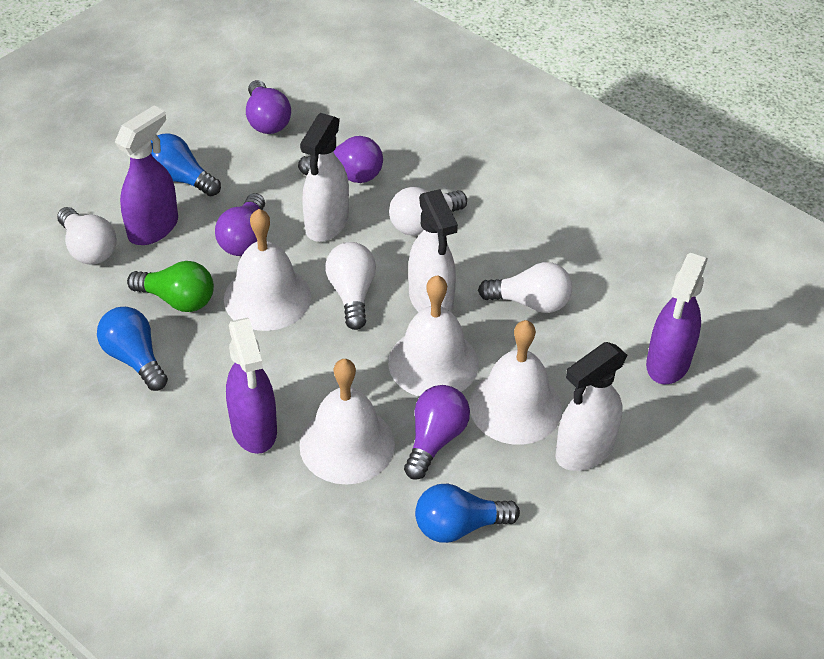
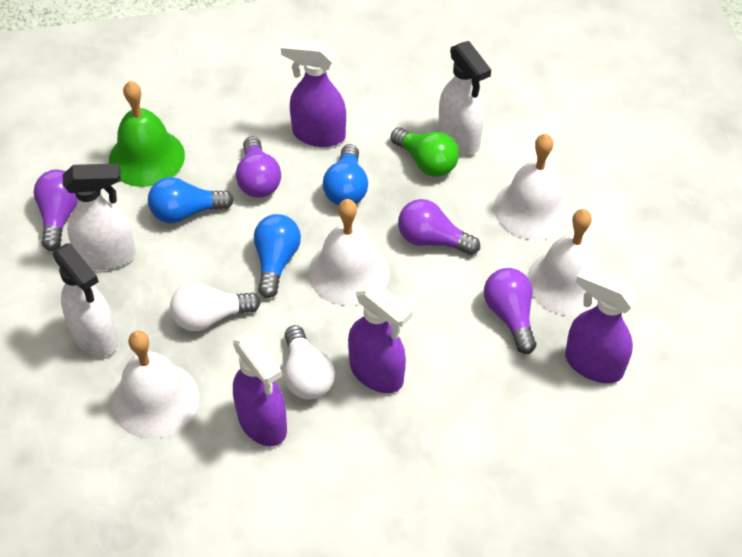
green bell: 0 -> 1
purple spray bottle: 3 -> 4
white light bulb: 4 -> 2

